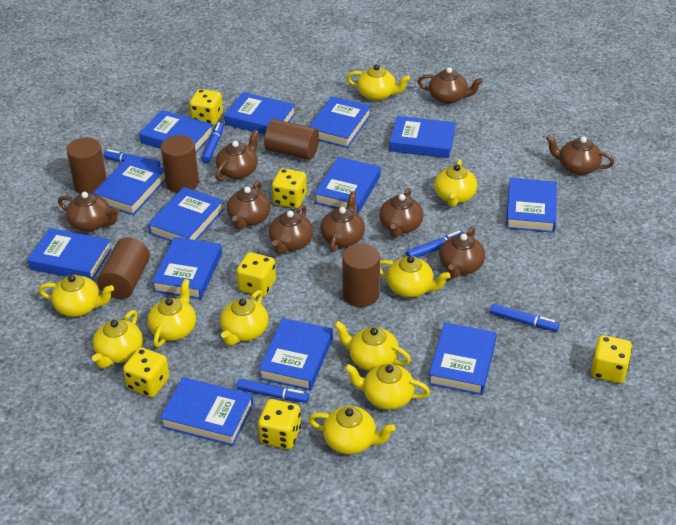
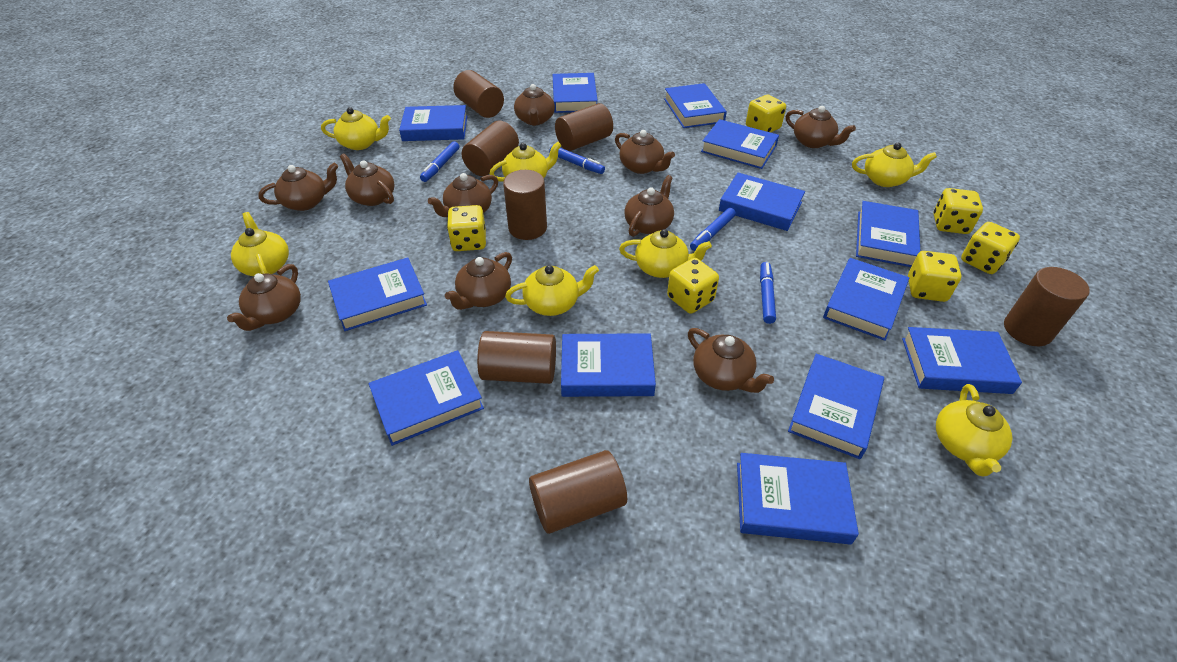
blue marker: 5 -> 4
brown cylinder: 5 -> 7
brown teapot: 9 -> 10
yellow teapot: 10 -> 7

